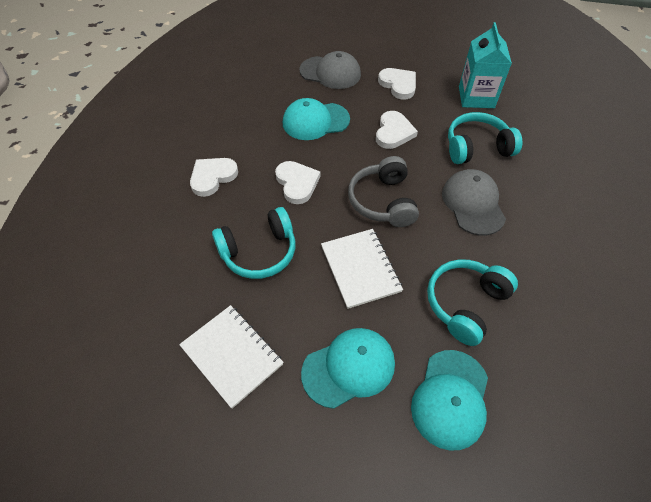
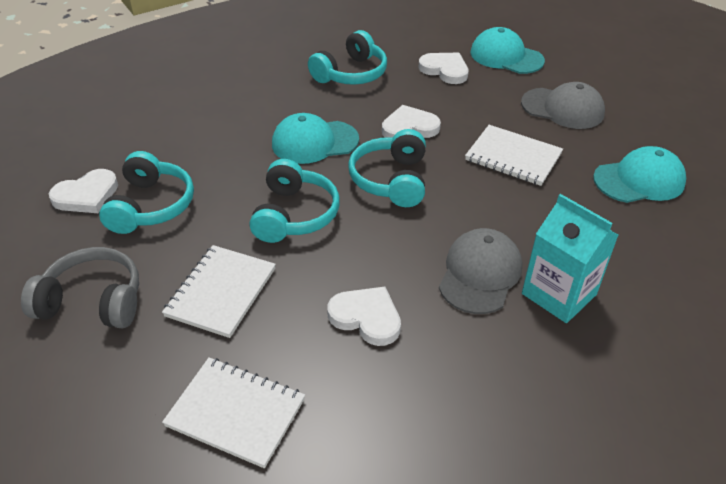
turquoise headphones: 3 -> 4
white notebook: 2 -> 3

